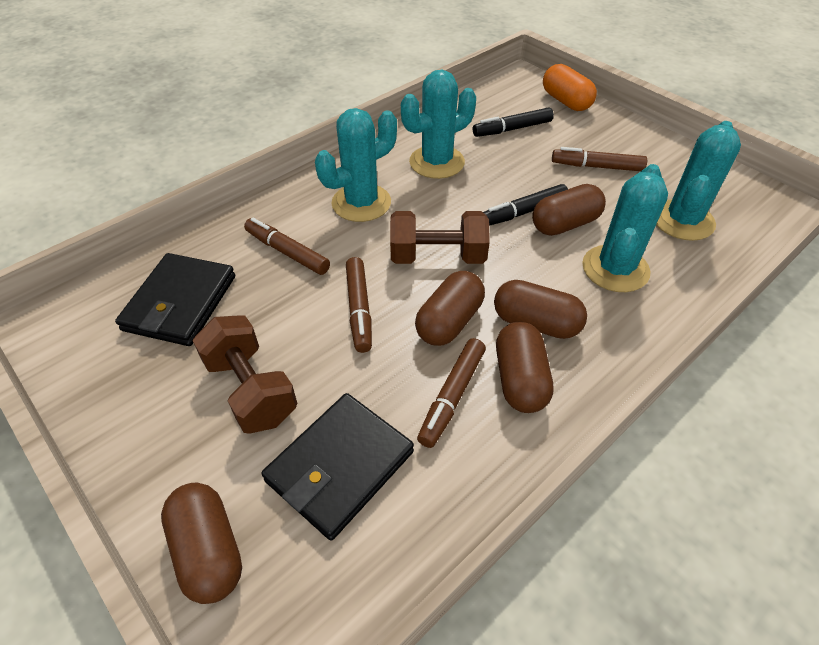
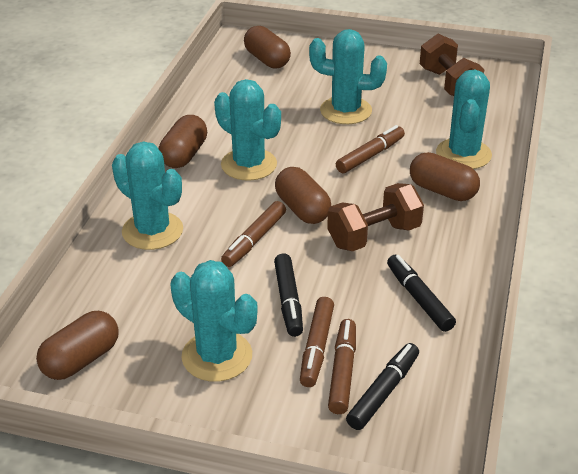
black marker: 2 -> 3
black wallet: 2 -> 0
orange capsule: 1 -> 0
turquoise cactus: 4 -> 5

